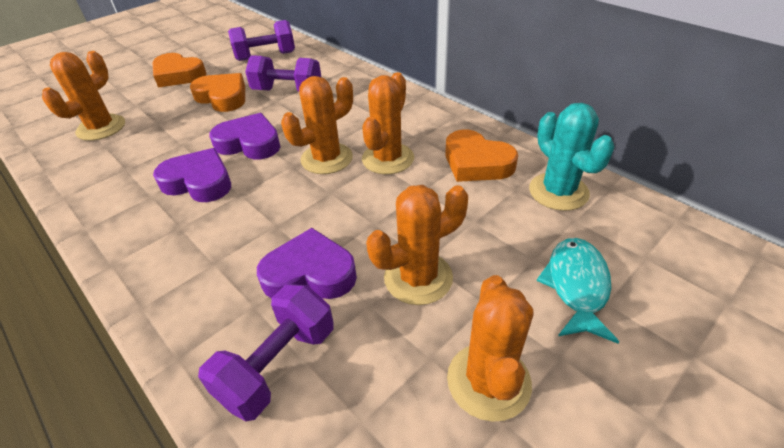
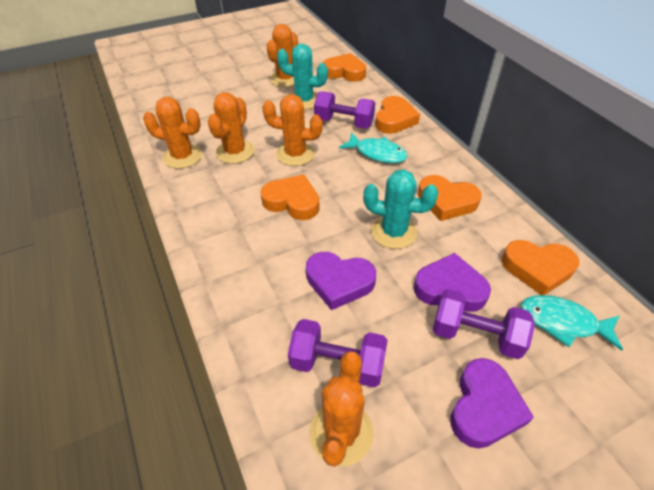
orange heart: 3 -> 5
turquoise cactus: 1 -> 2
turquoise fish: 1 -> 2

